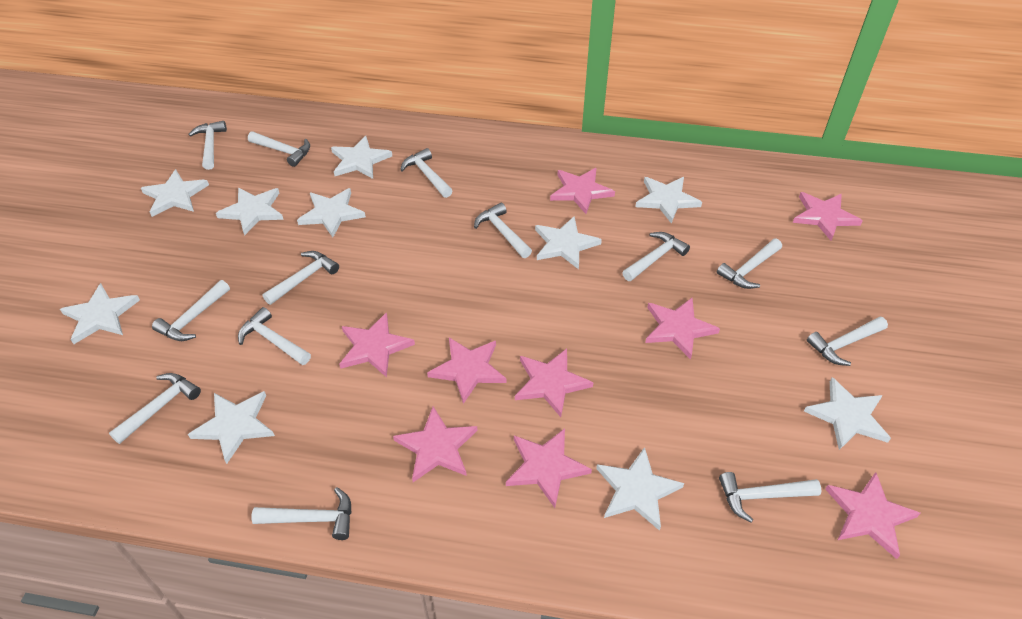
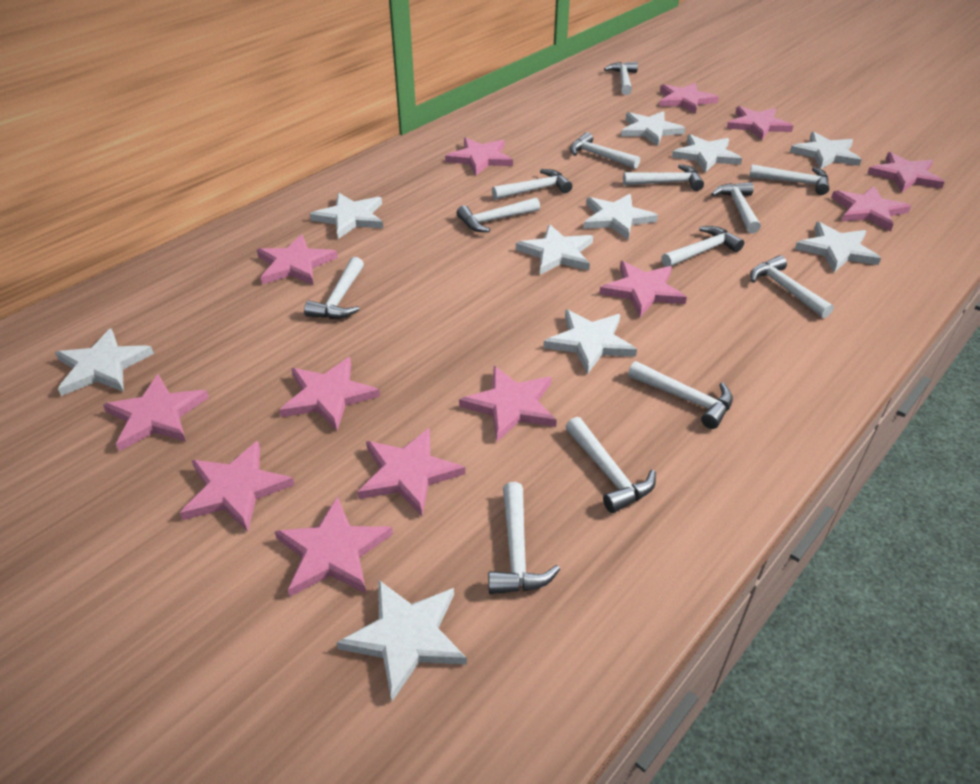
pink star: 9 -> 13

